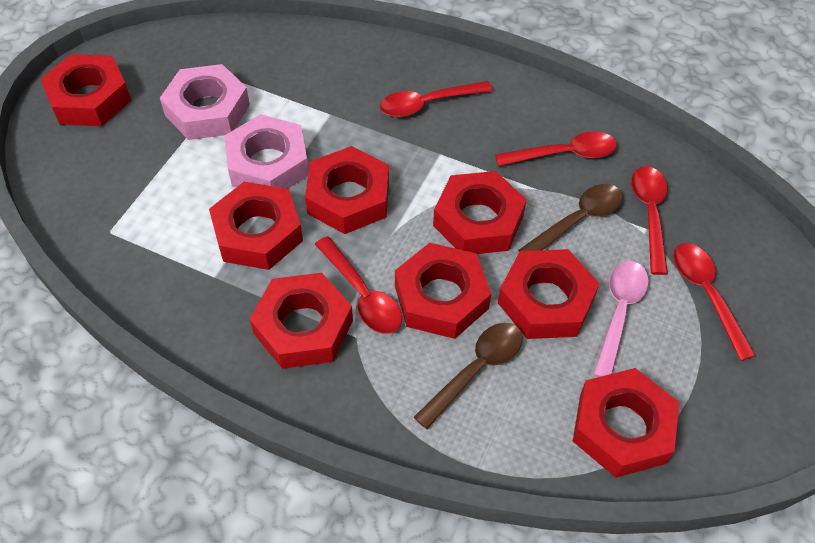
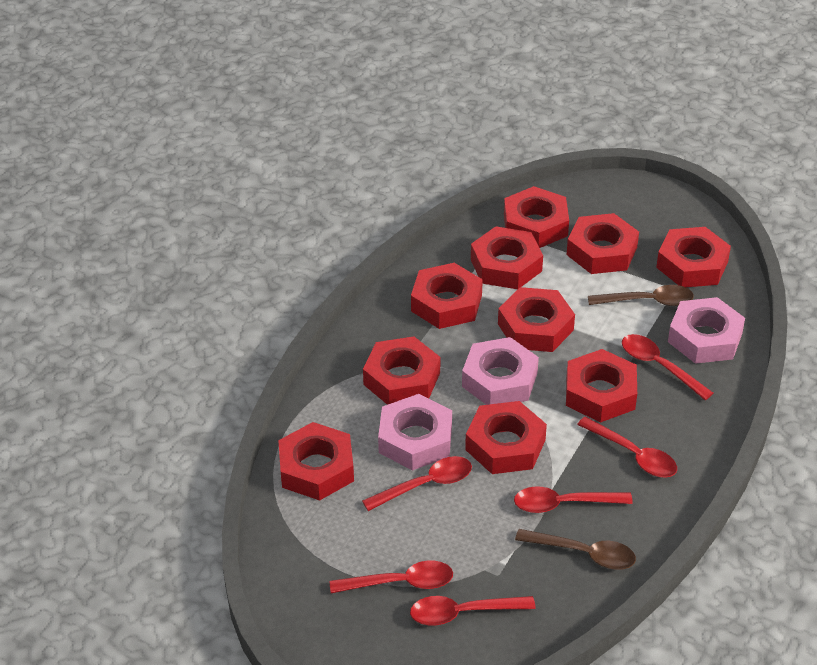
pink nut: 2 -> 3
pink spoon: 1 -> 0
red nut: 8 -> 10
red spoon: 5 -> 6

